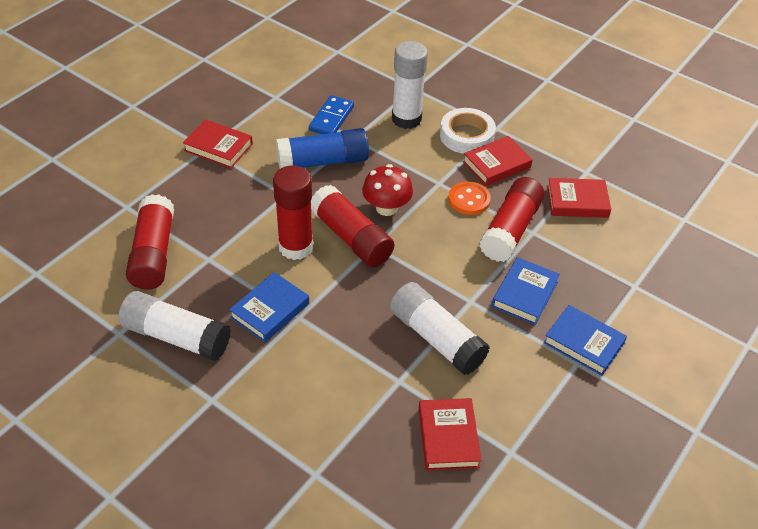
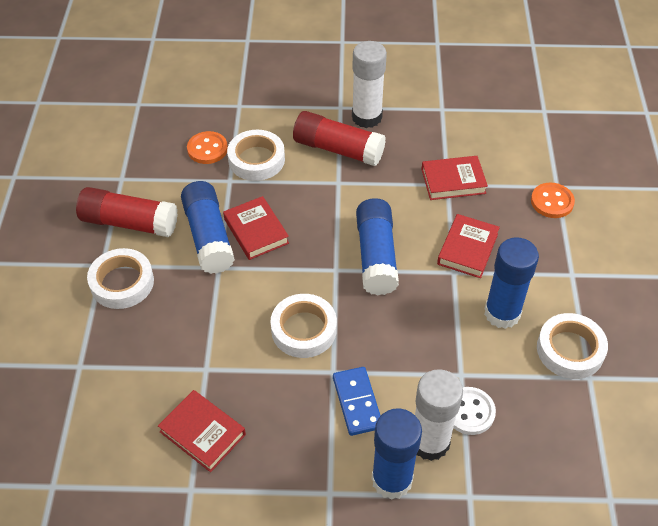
blue book: 3 -> 0
blue glue stick: 1 -> 4
orange button: 1 -> 2
red glue stick: 4 -> 2
red mushroom: 1 -> 0
white button: 0 -> 1
white glue stick: 3 -> 2
white tape: 1 -> 4

